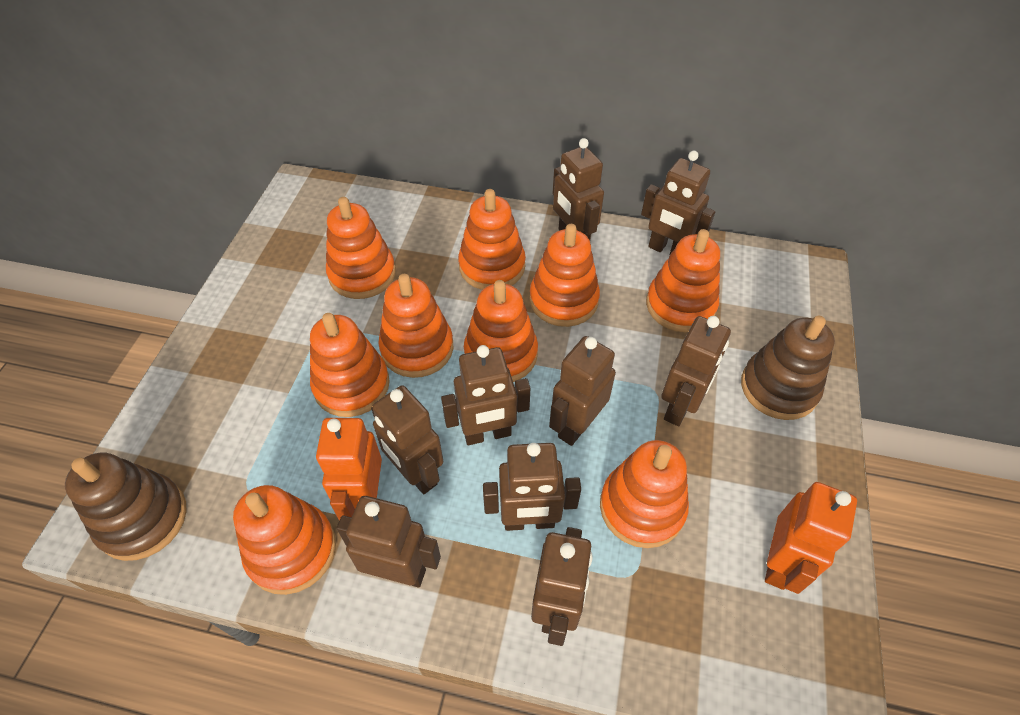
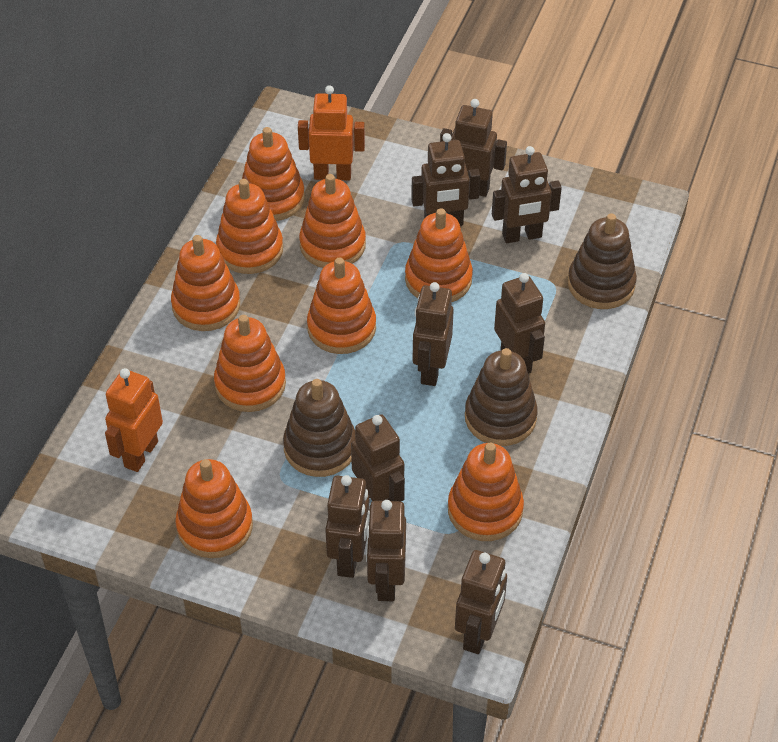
brown stacking toy: 2 -> 3

